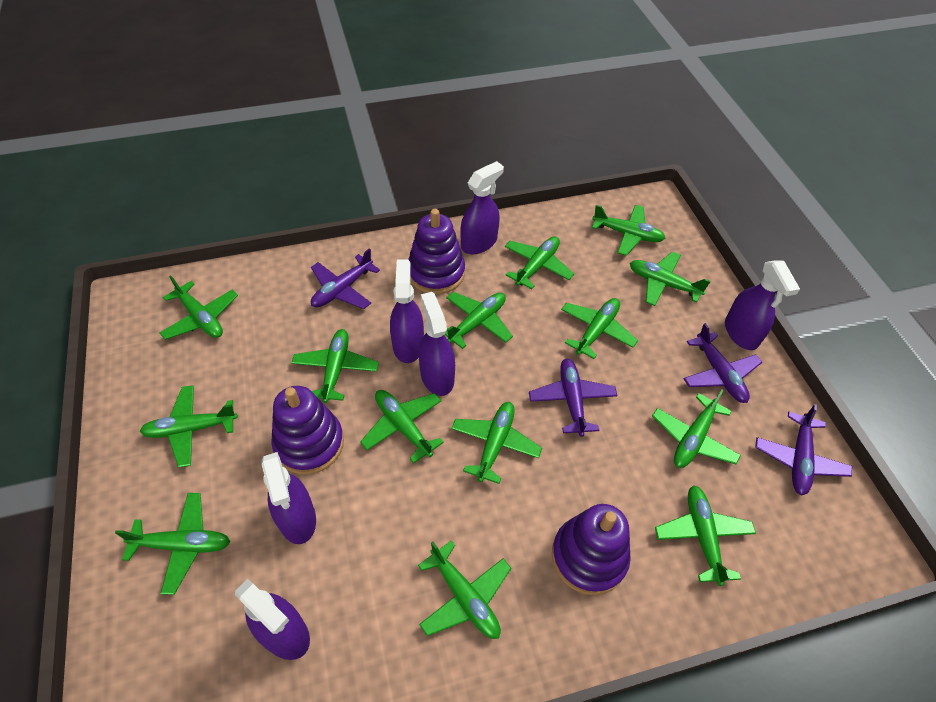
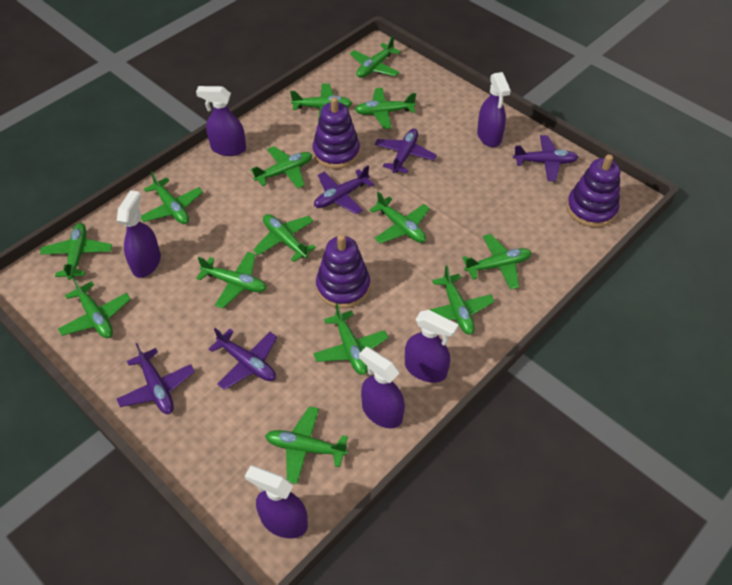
purple plane: 4 -> 5

